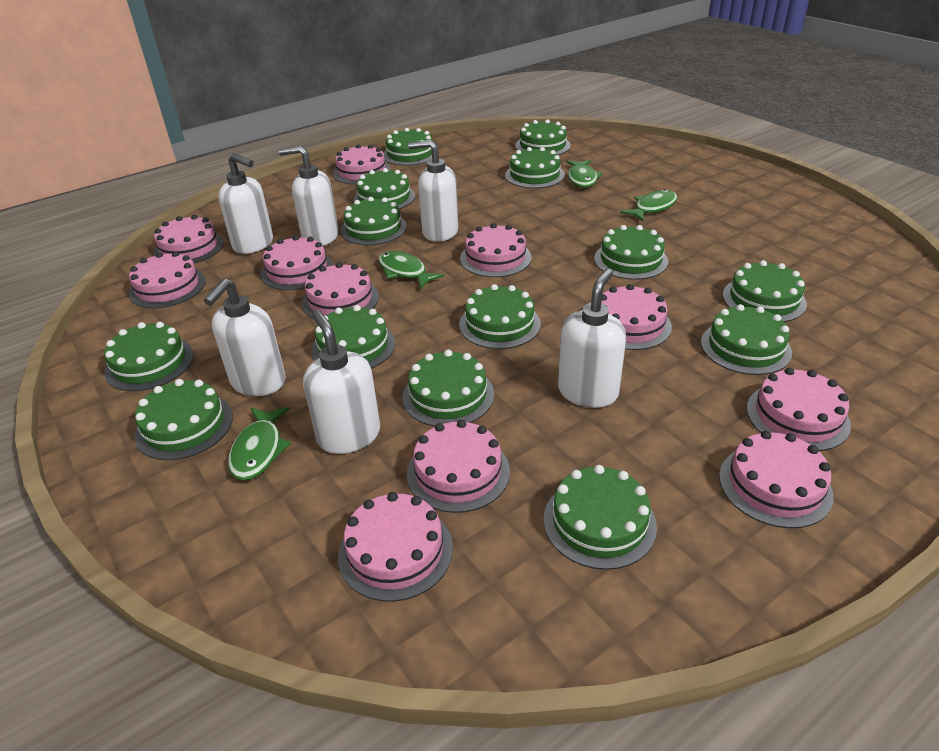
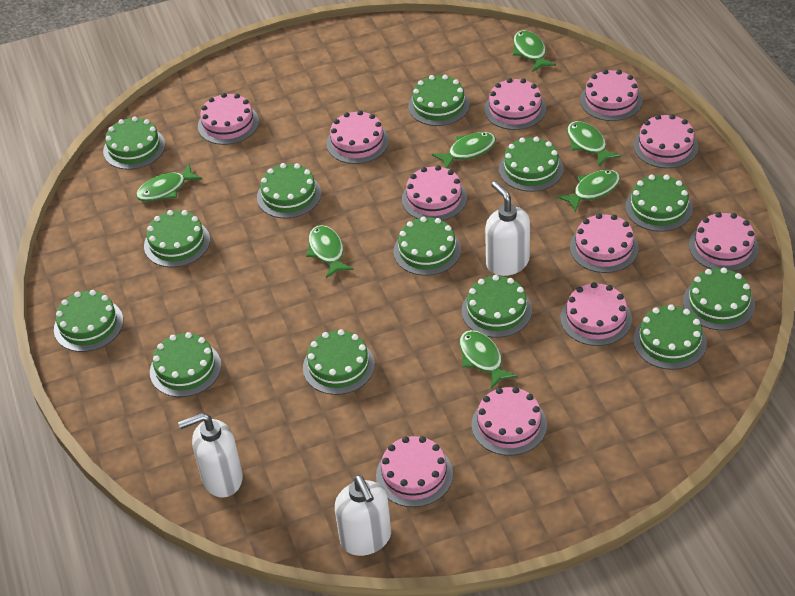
green cake: 14 -> 13
green fish: 4 -> 7
white soap dispenser: 6 -> 3

